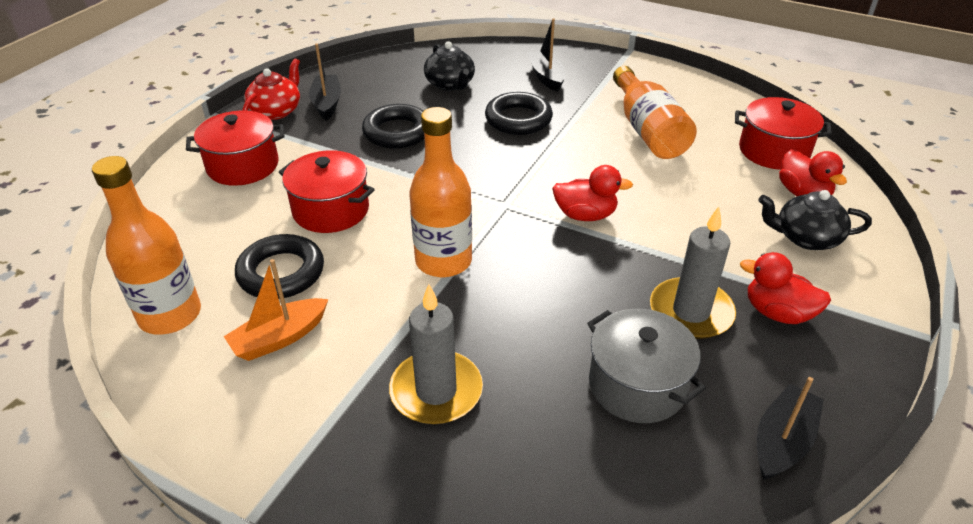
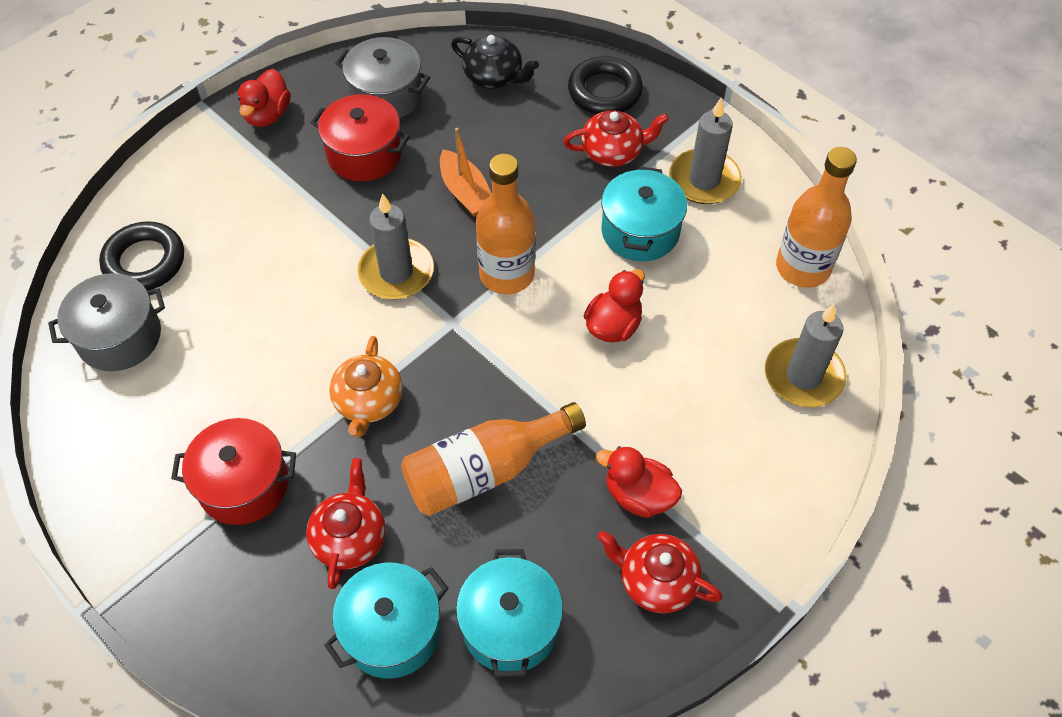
black boat: 3 -> 0
black ring: 3 -> 2
black teapot: 2 -> 1
grey candle: 2 -> 3
grey pot: 1 -> 2
orange teapot: 0 -> 1
red pot: 3 -> 2
red teapot: 1 -> 3
turquoise pot: 0 -> 3

